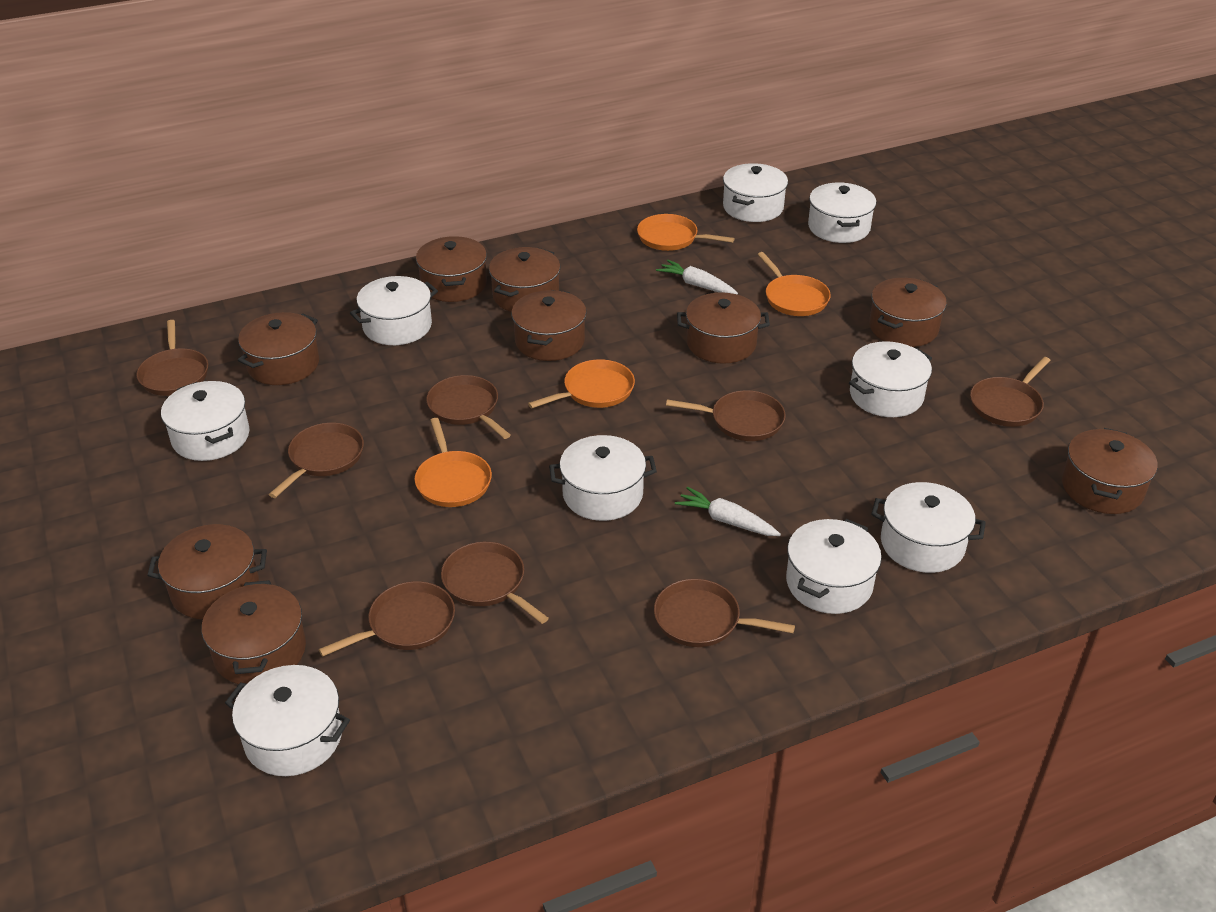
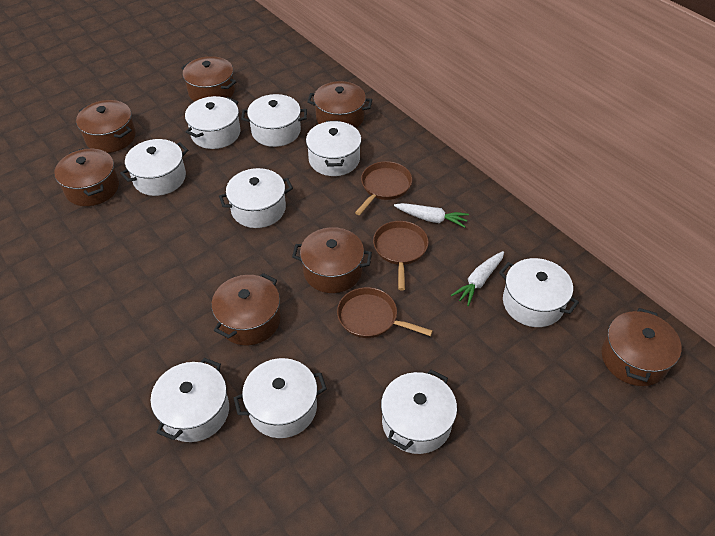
brown pan: 8 -> 3
brown pot: 9 -> 7
orange pan: 4 -> 0

